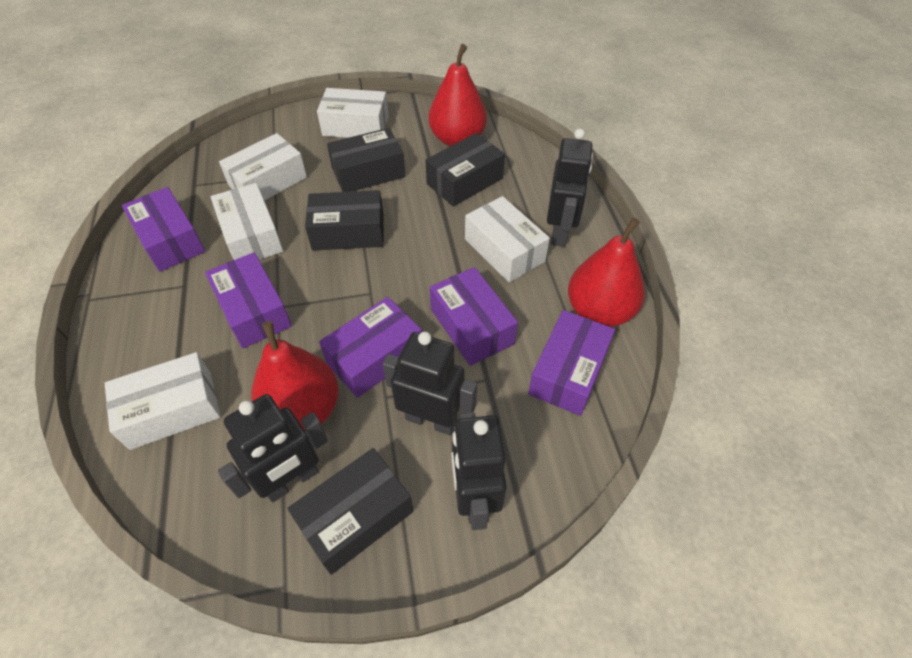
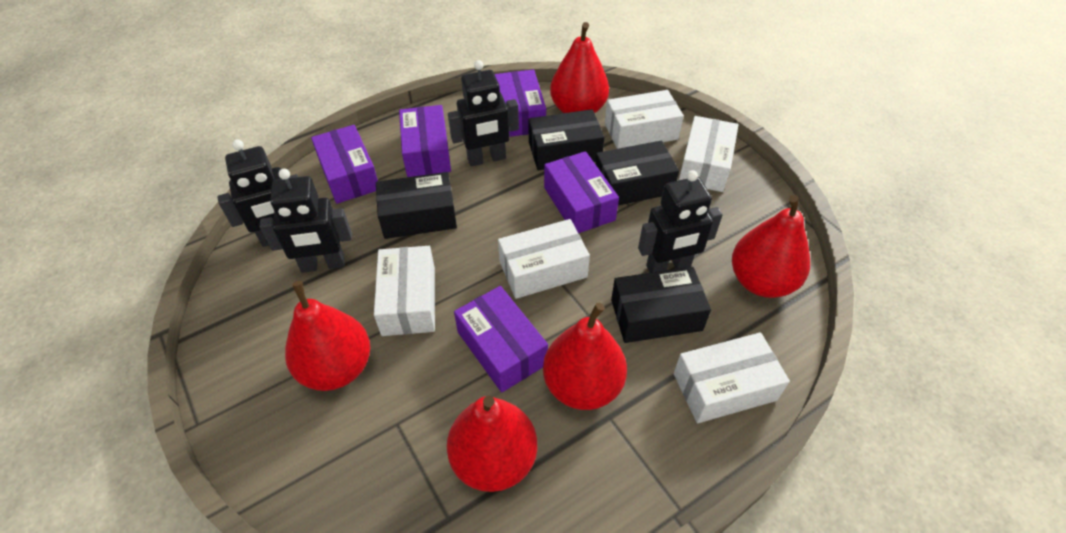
red pear: 3 -> 5

